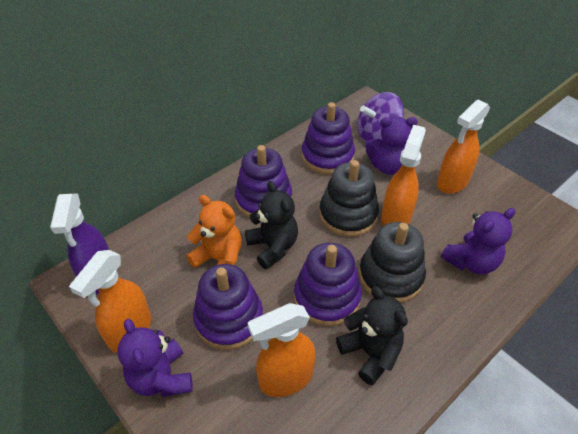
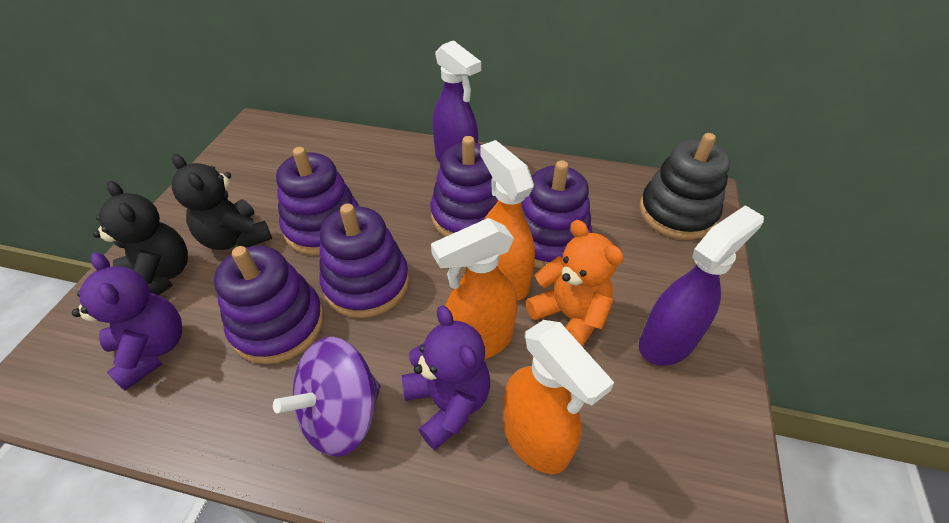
black stacking toy: 2 -> 1
orange spray bottle: 4 -> 3
purple spray bottle: 1 -> 2
purple stacking toy: 4 -> 5
purple teddy bear: 3 -> 2

